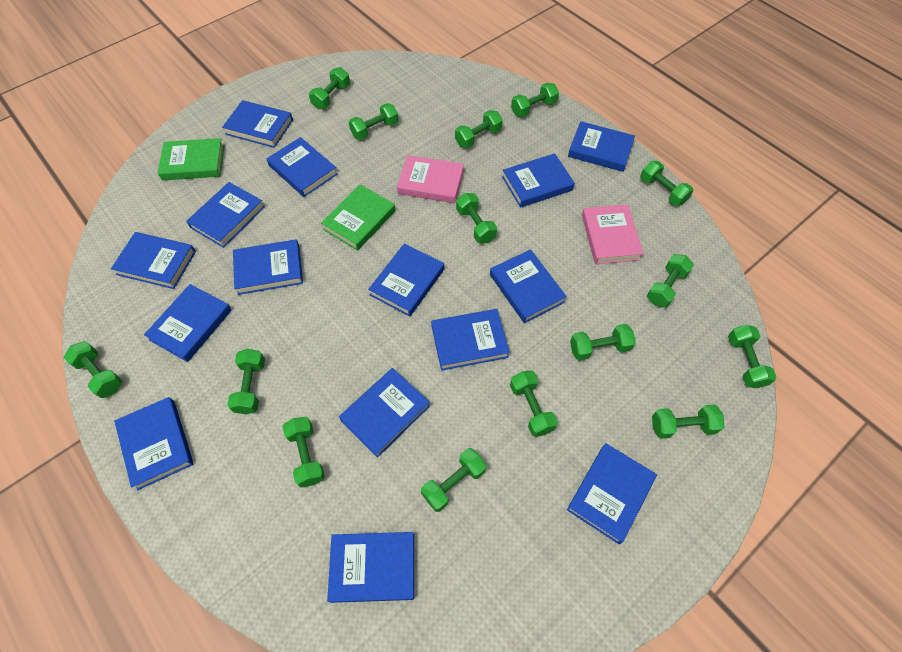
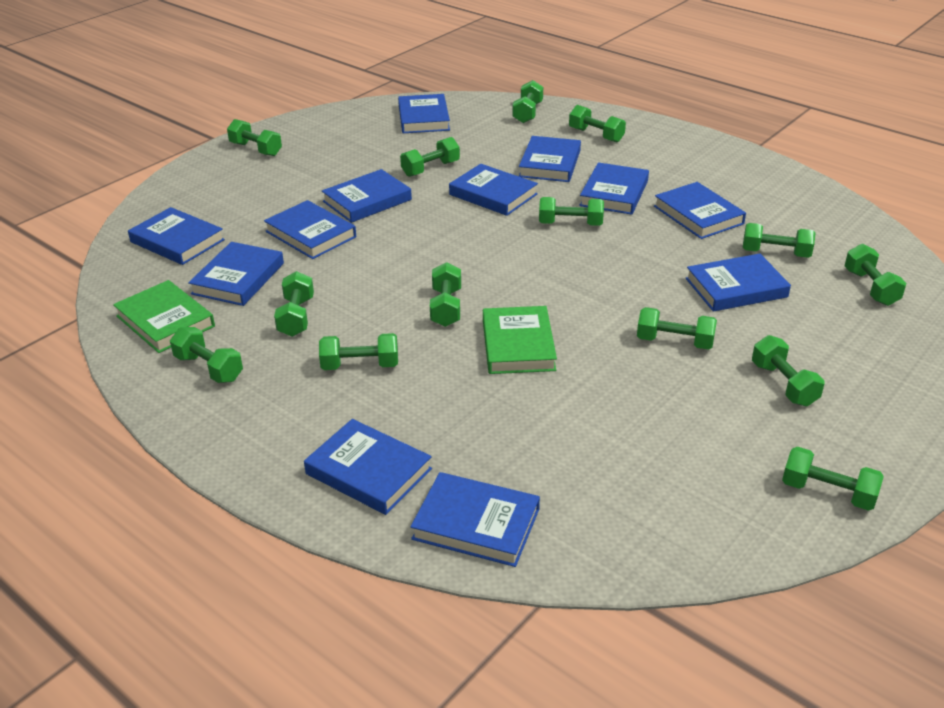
blue book: 15 -> 12
green dumbbell: 15 -> 14
pink book: 2 -> 0

